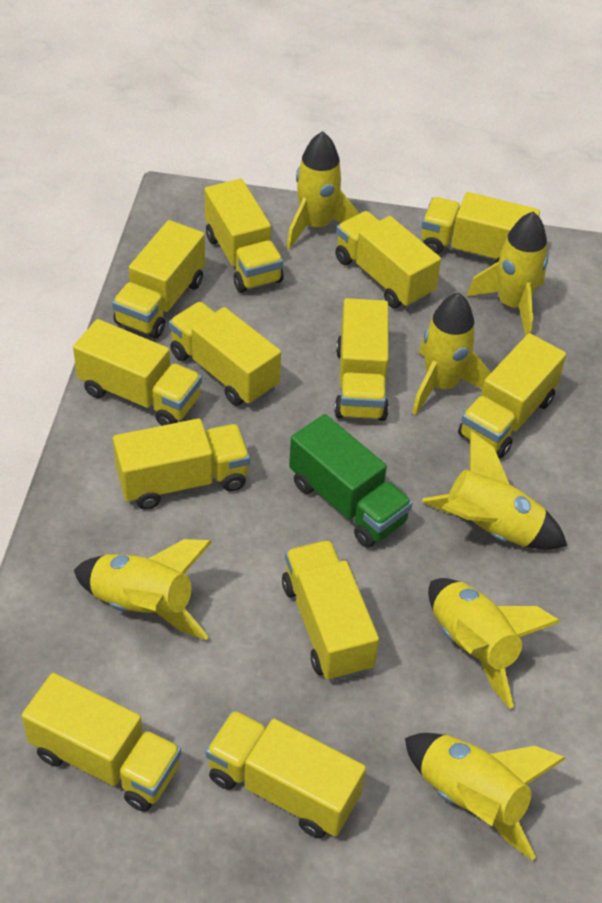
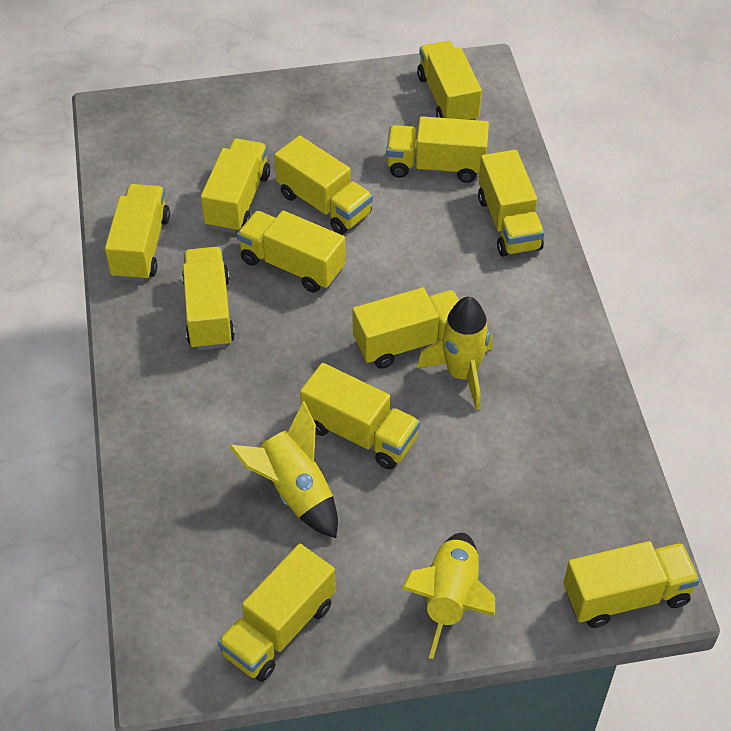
green truck: 1 -> 0
yellow rocket: 7 -> 3

